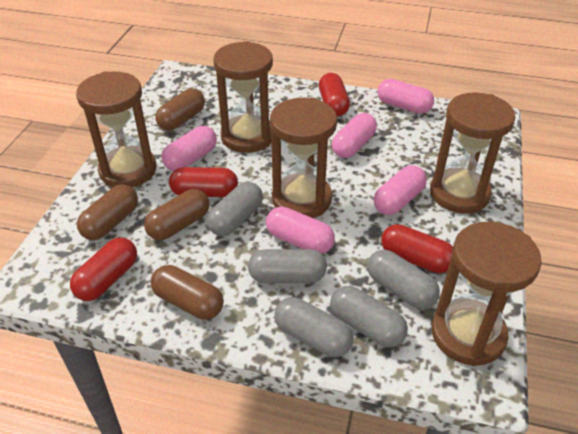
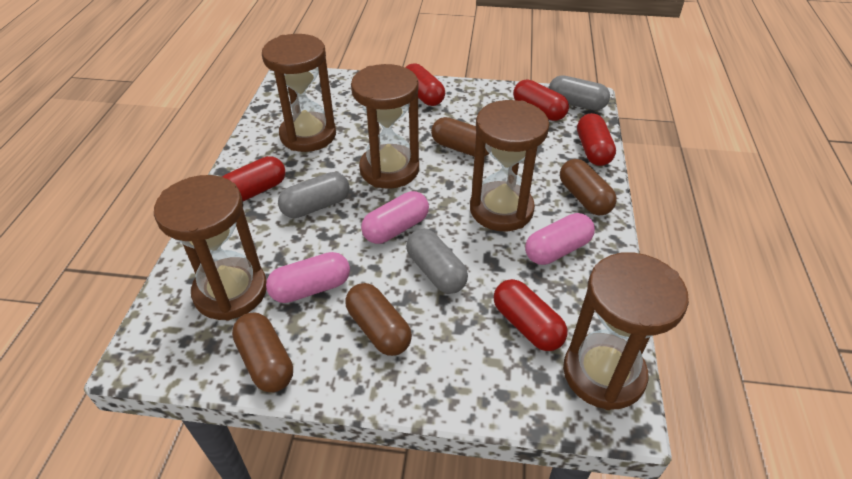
grey capsule: 5 -> 3
pink capsule: 5 -> 3
red capsule: 4 -> 5

